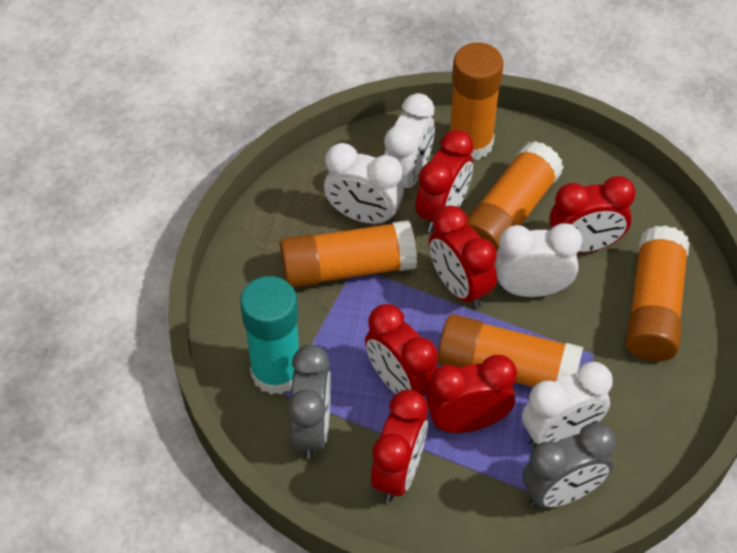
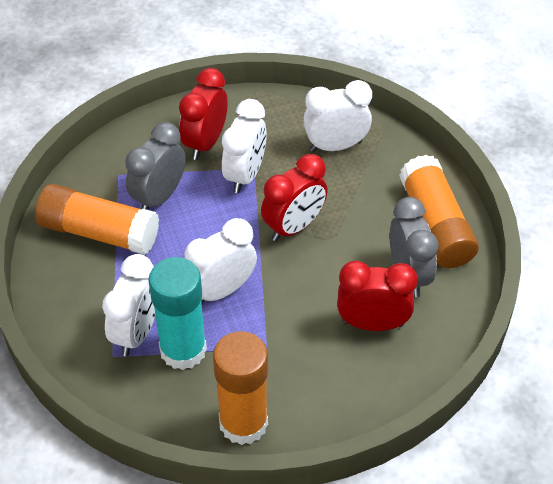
orange glue stick: 5 -> 3
red clock: 6 -> 3

